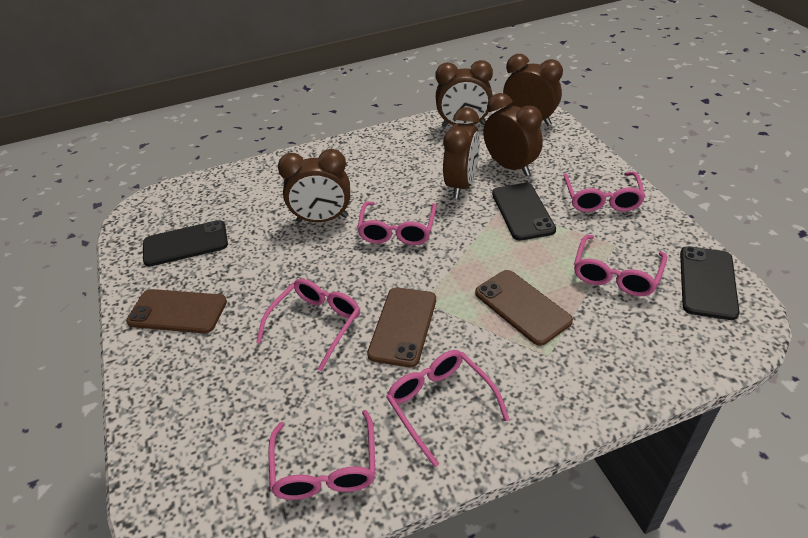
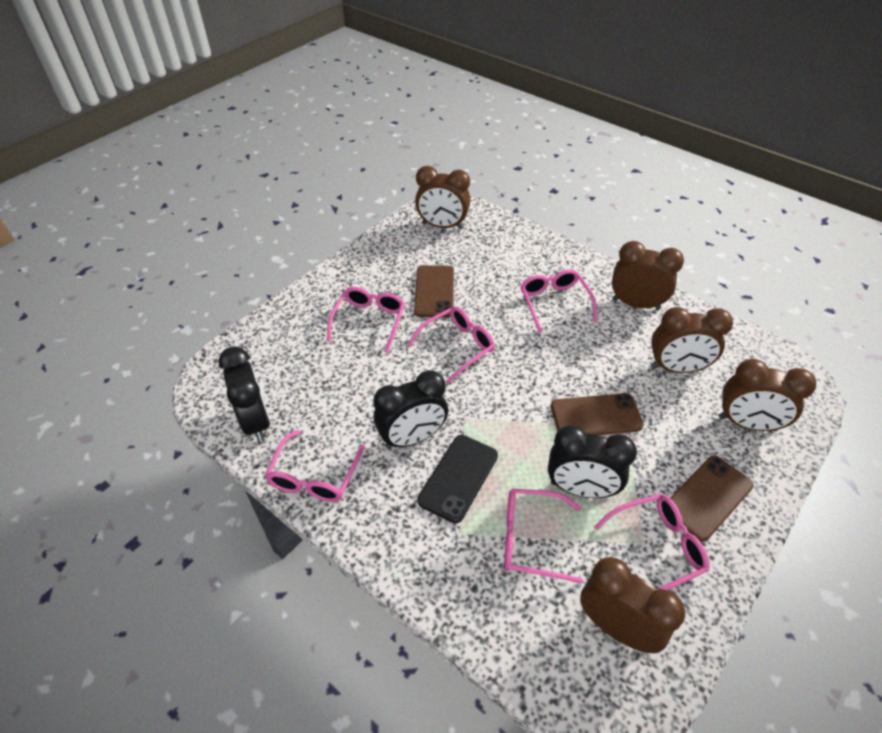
black clock: 0 -> 3
black phone: 3 -> 1

